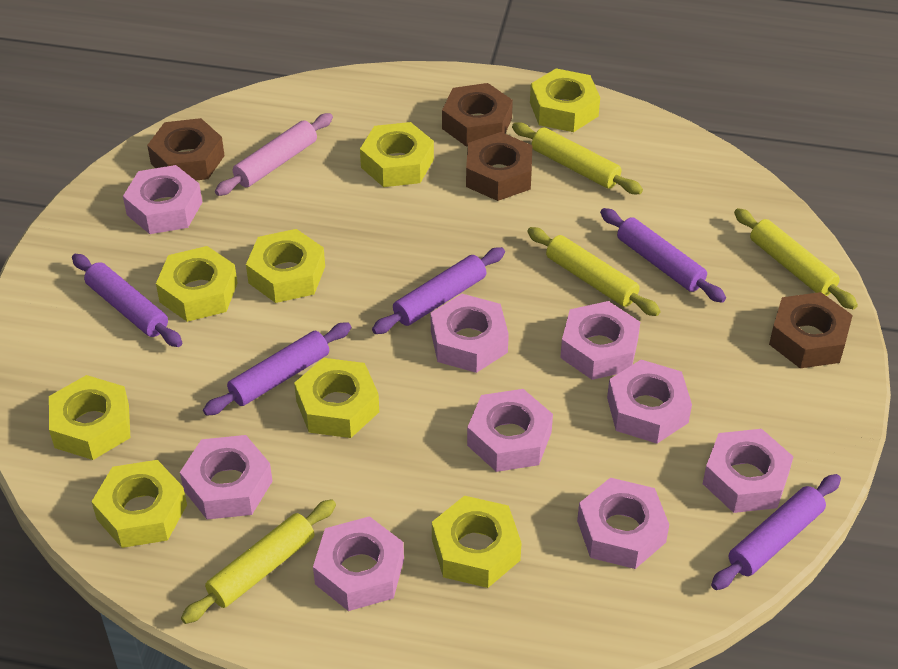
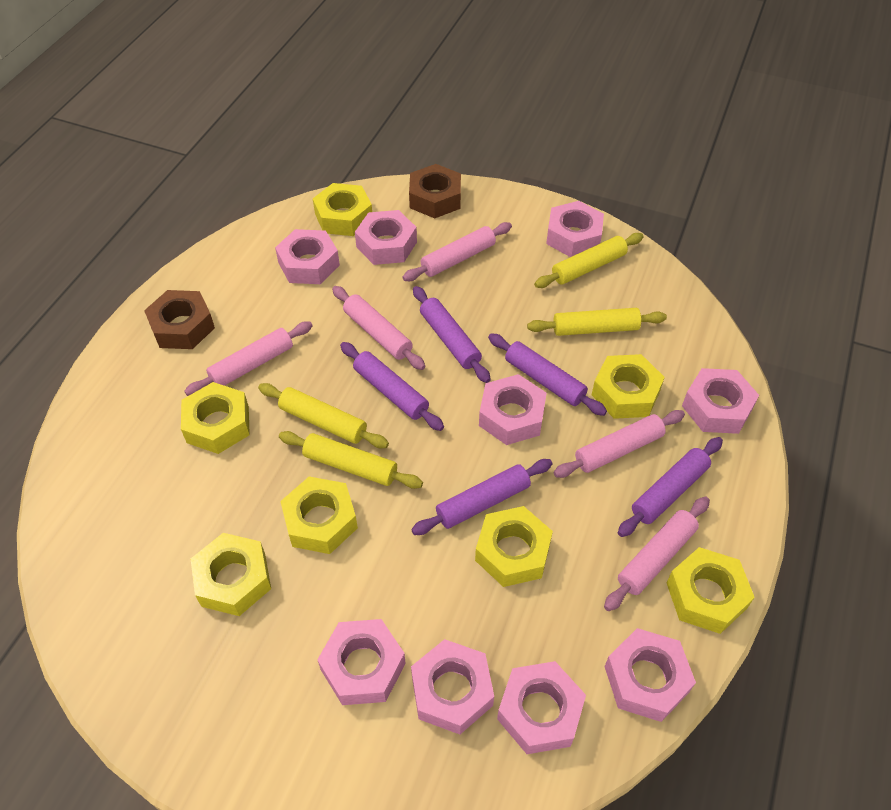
brown nut: 4 -> 2
pink rolling pin: 1 -> 5
yellow nut: 8 -> 7

